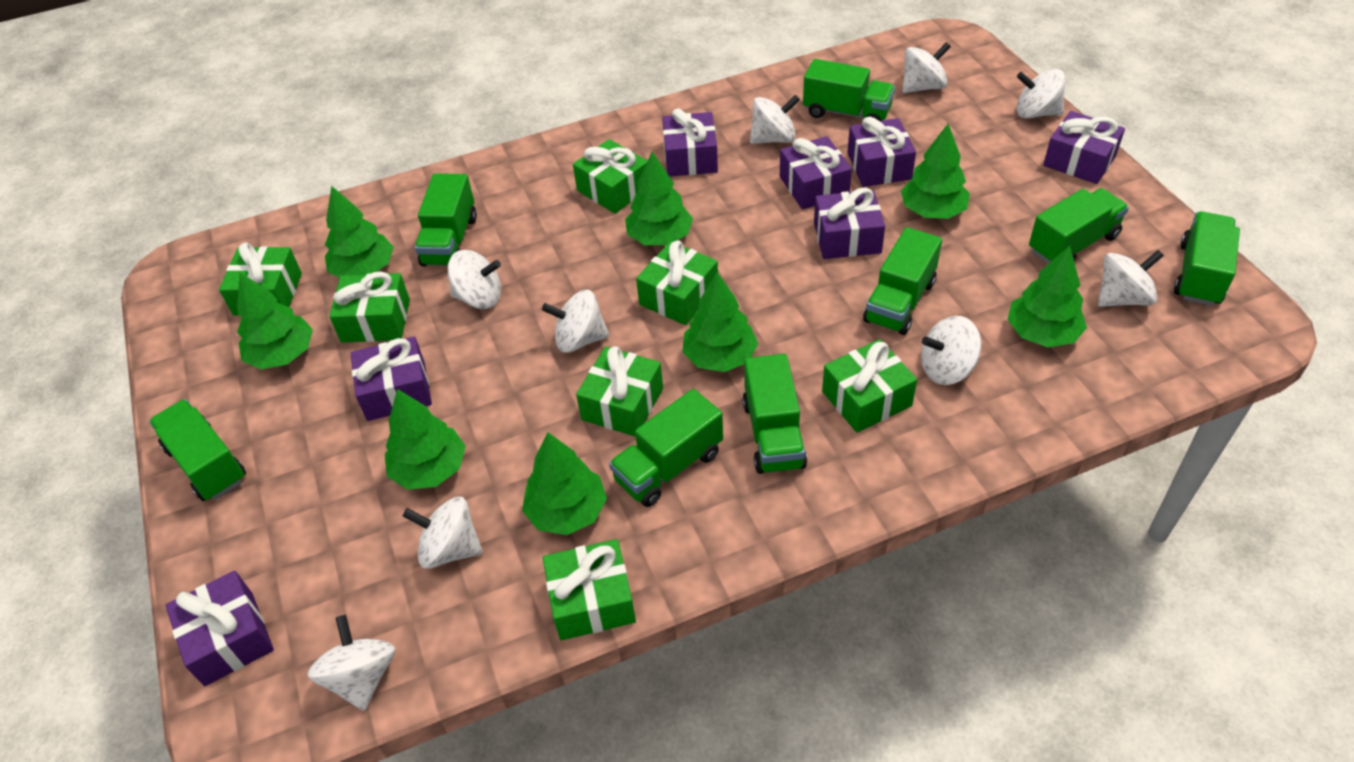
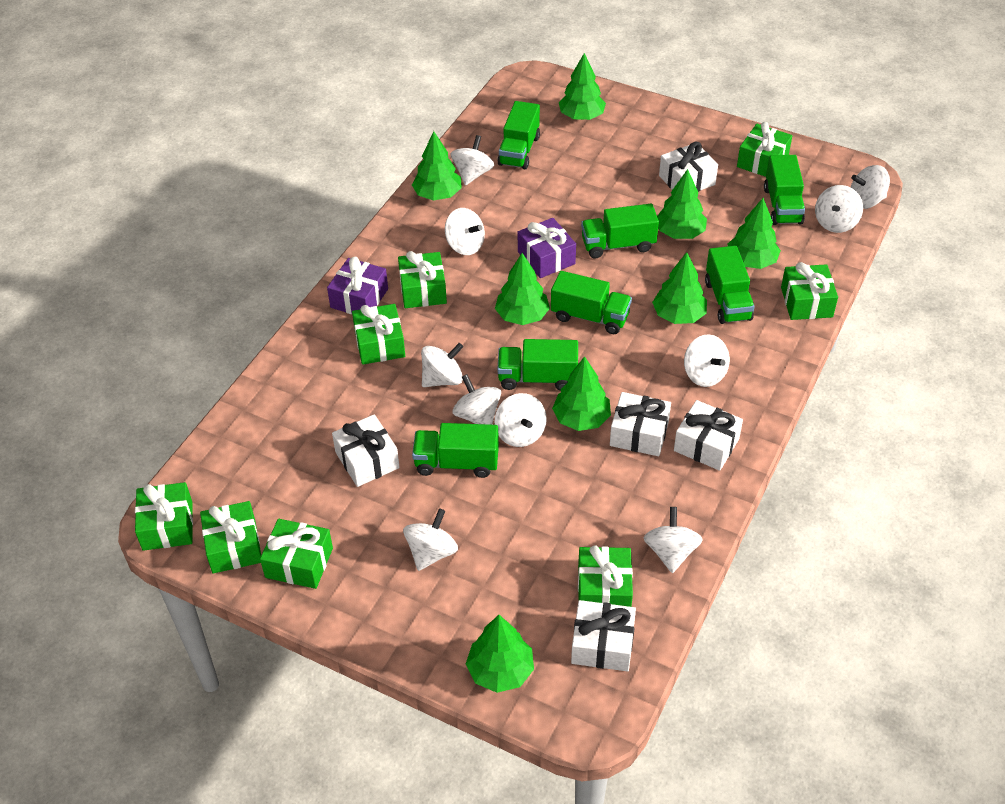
green gift: 7 -> 8
green truck: 8 -> 7
purple gift: 7 -> 2
white gift: 0 -> 5
white spinning top: 9 -> 10

